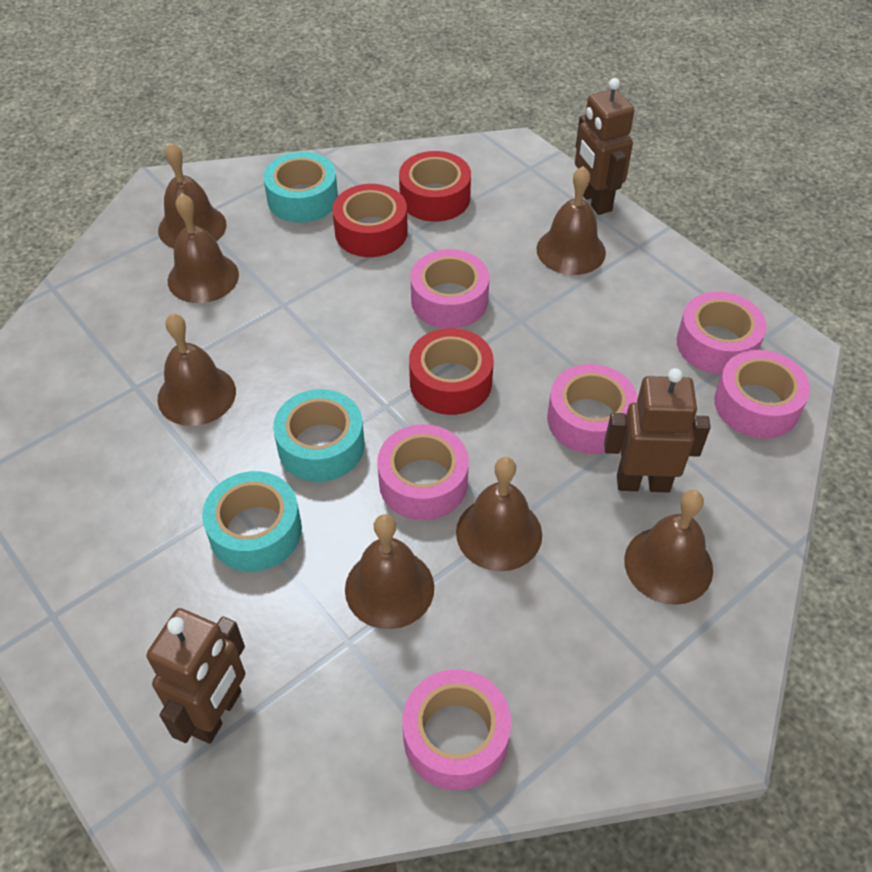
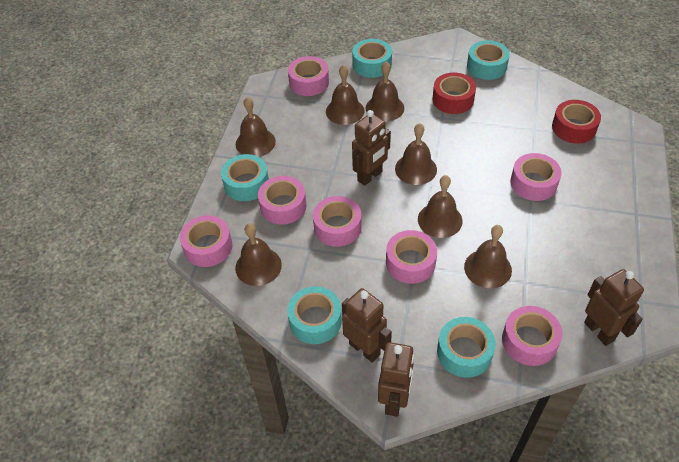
brown robot: 3 -> 4
pink tape: 6 -> 7
red tape: 3 -> 2
turquoise tape: 3 -> 5

